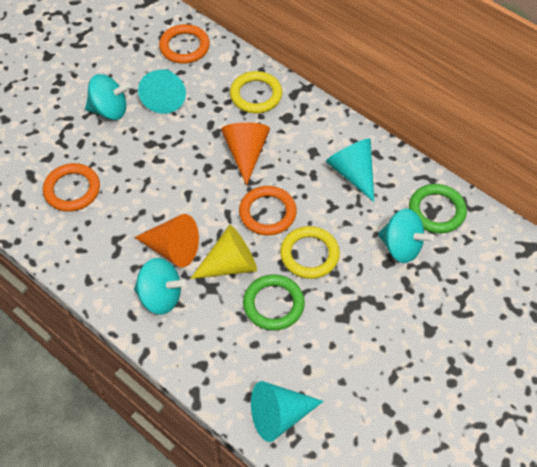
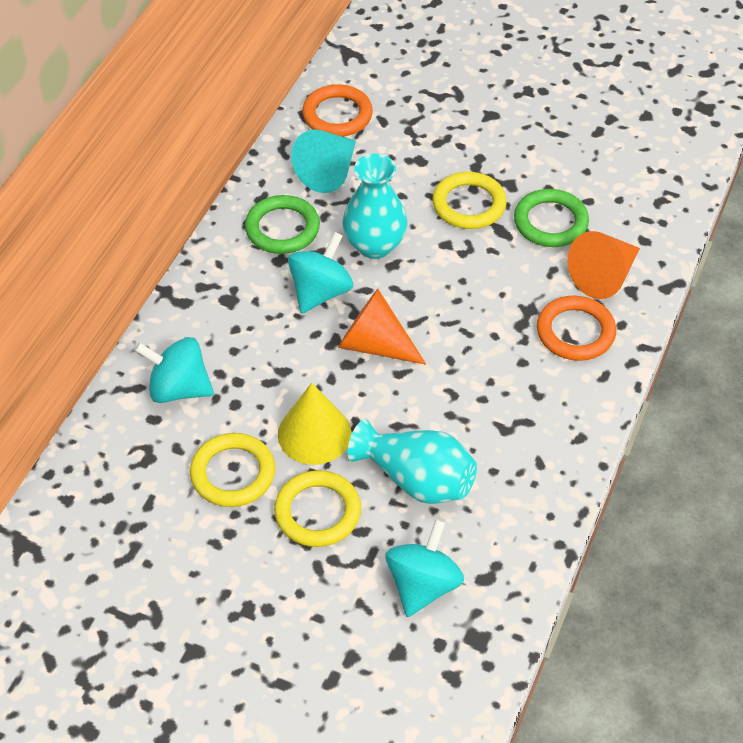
orange ring: 3 -> 2
turquoise cone: 3 -> 1
turquoise vase: 0 -> 2
yellow ring: 2 -> 3

